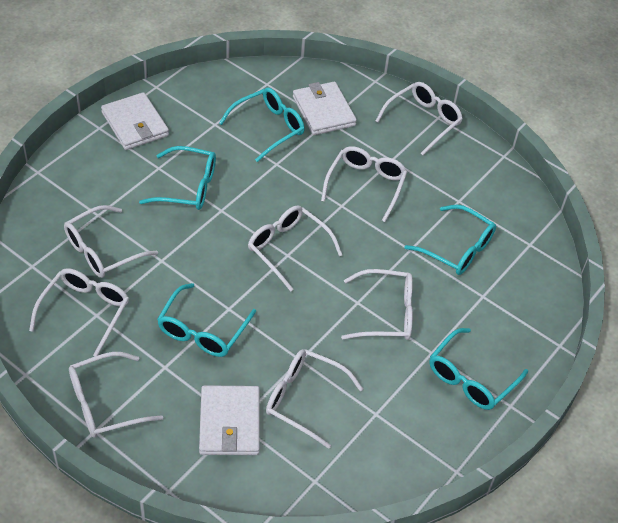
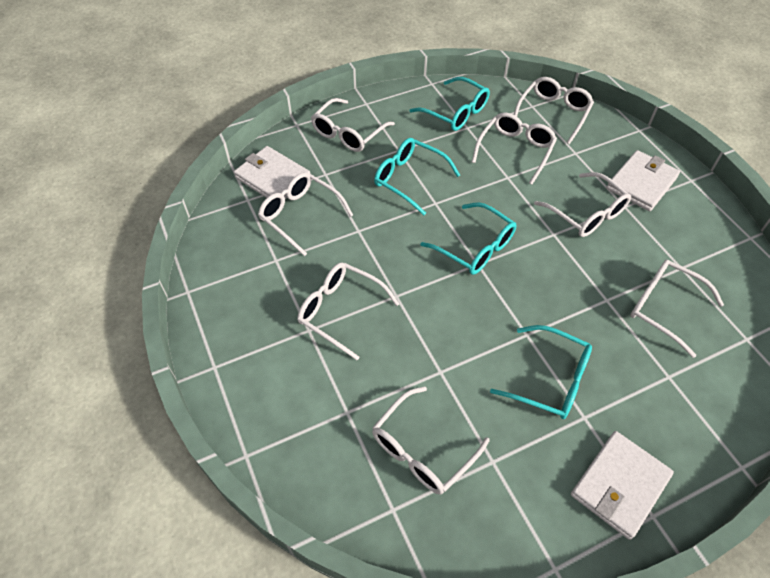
turquoise glasses: 5 -> 4

